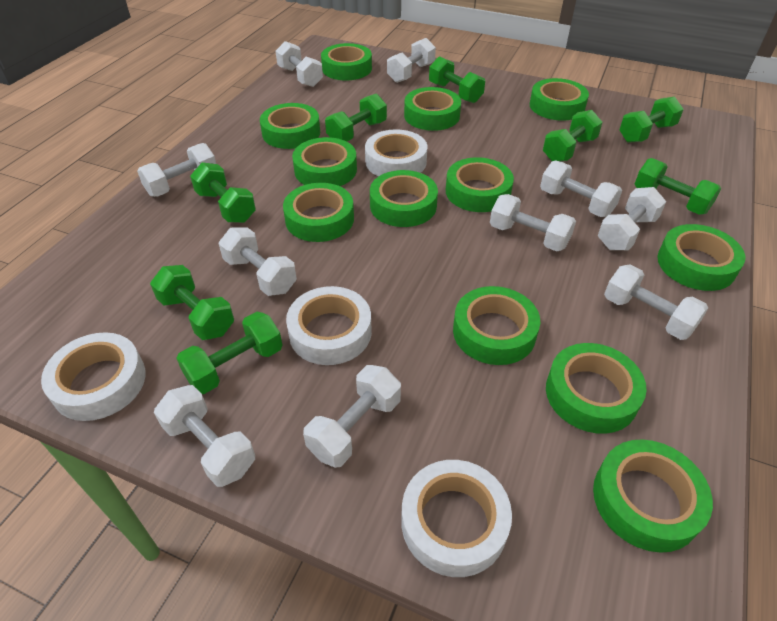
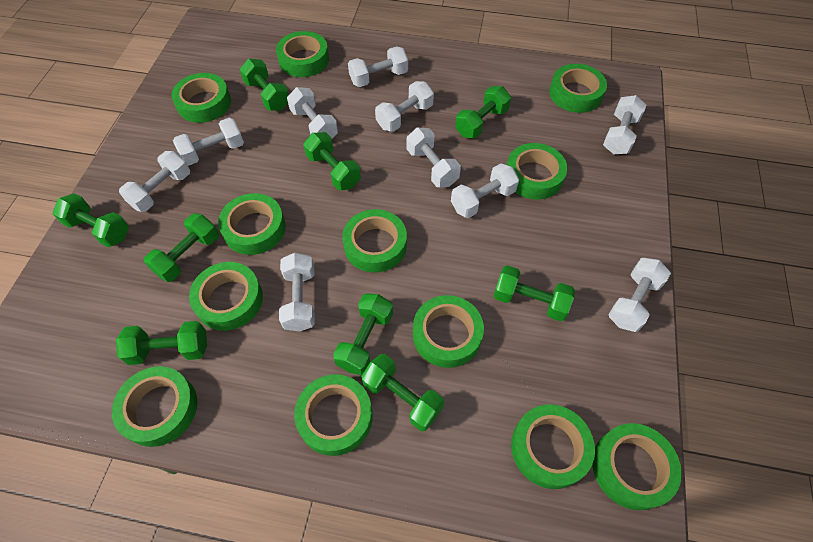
green dumbbell: 8 -> 9
white tape: 4 -> 0

